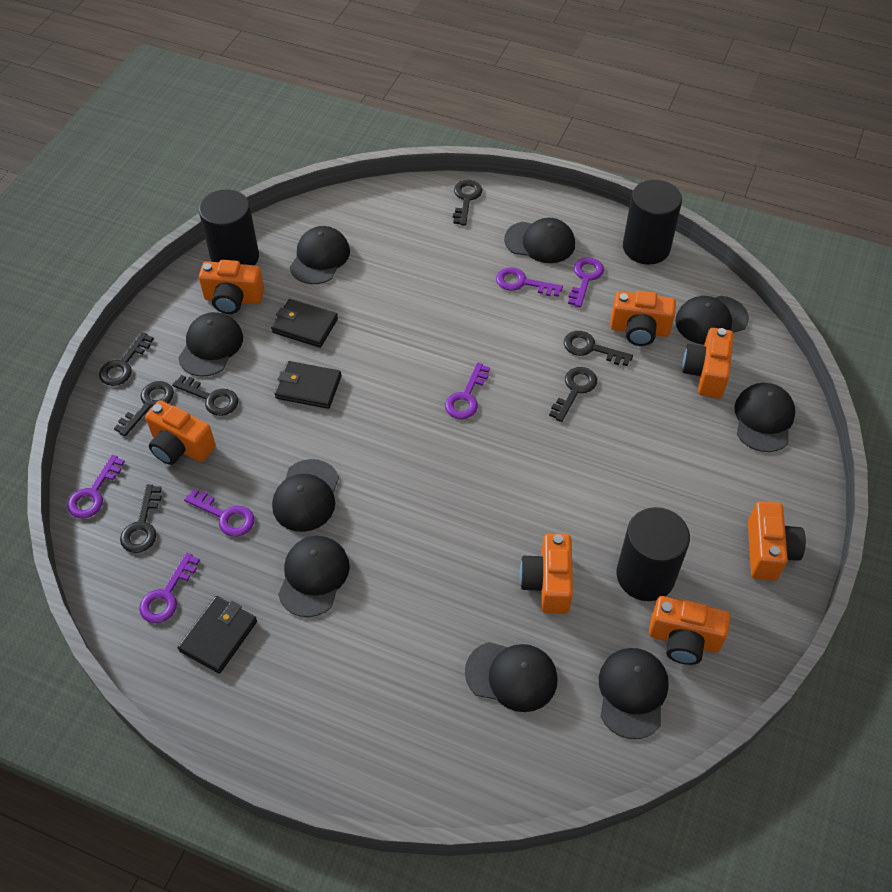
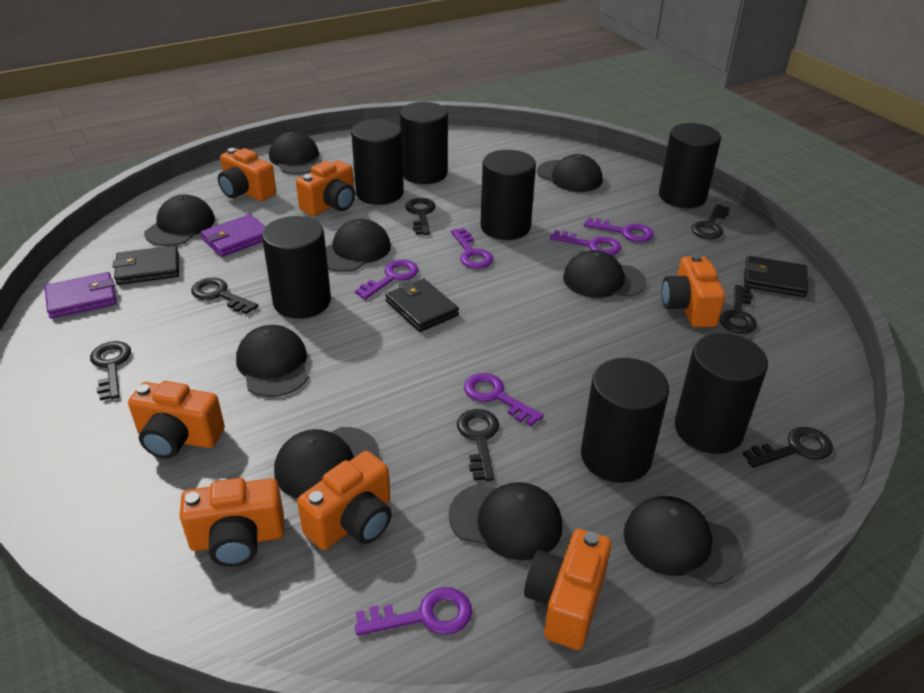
black cylinder: 3 -> 7
purple wallet: 0 -> 2

